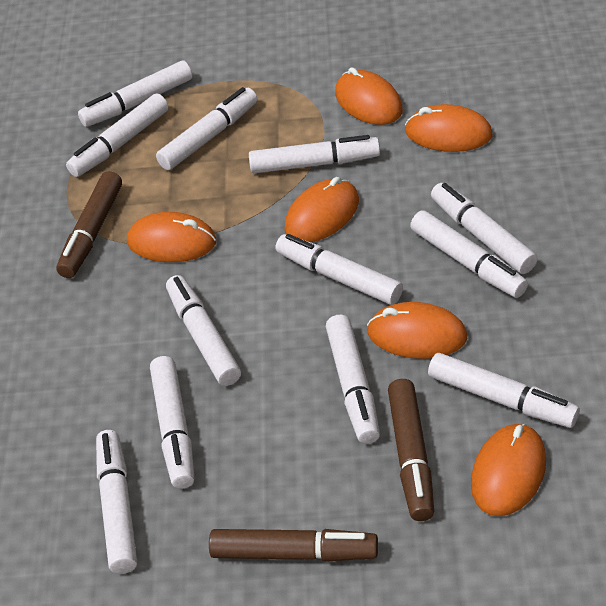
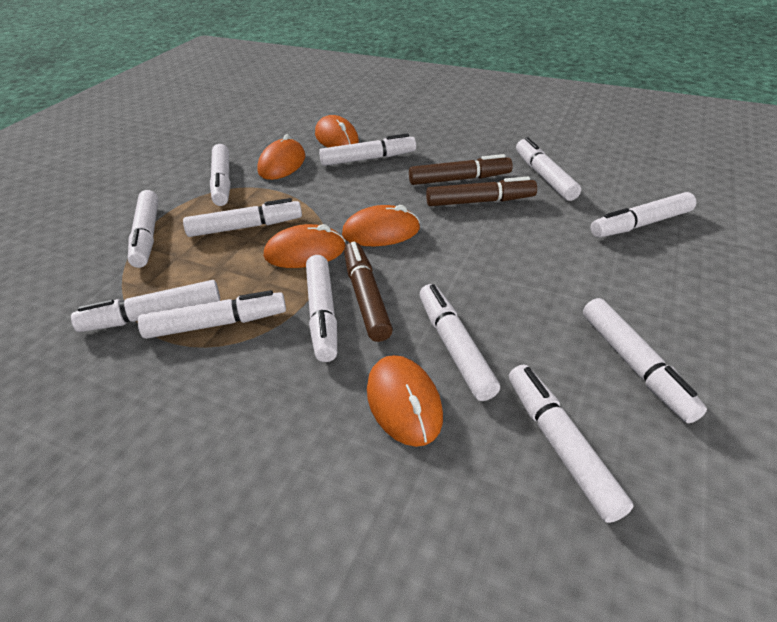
orange mouse: 6 -> 5

